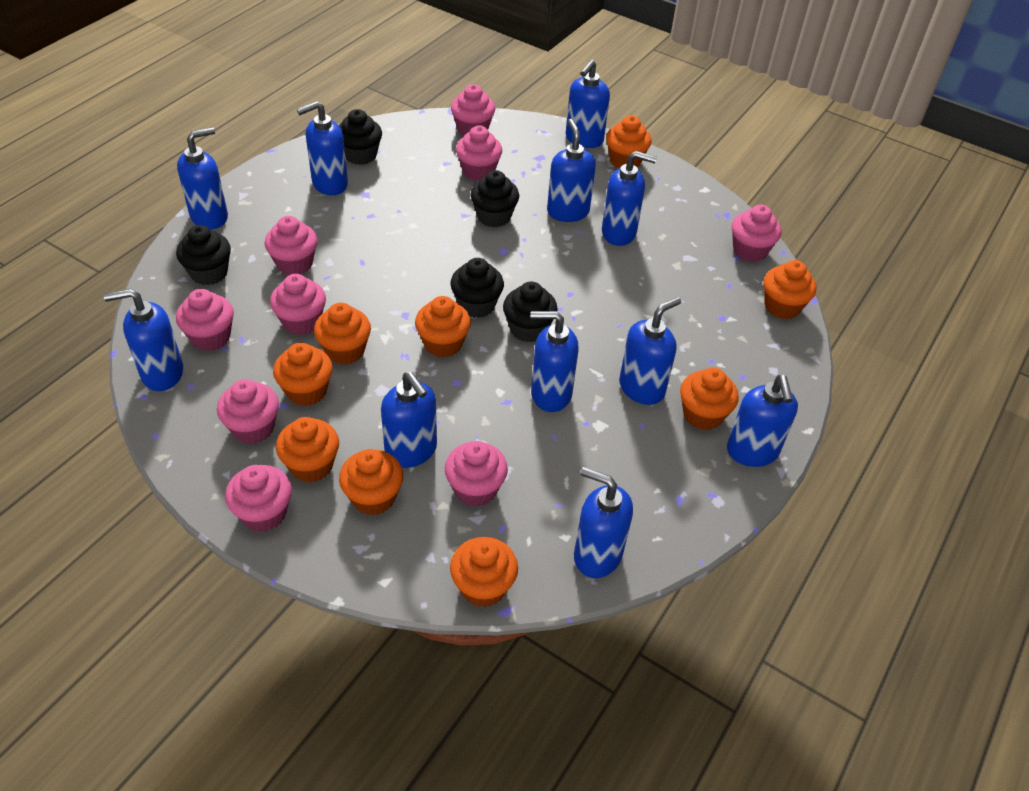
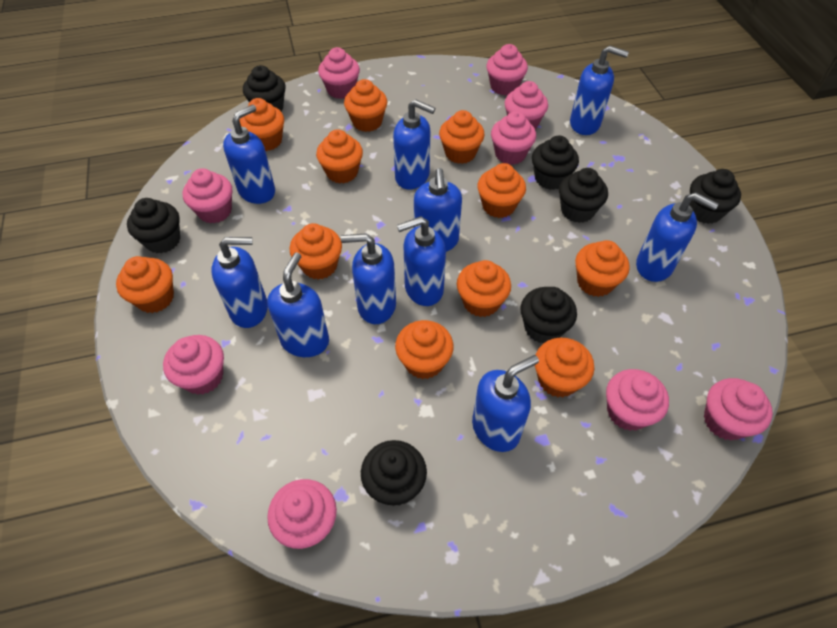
black cupcake: 5 -> 7
blue soap dispenser: 11 -> 10
orange cupcake: 9 -> 11

